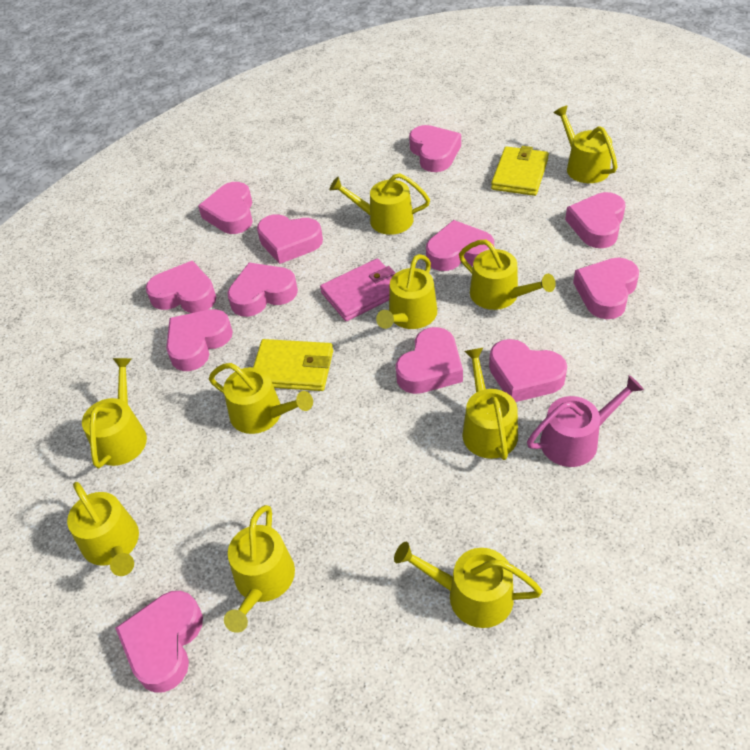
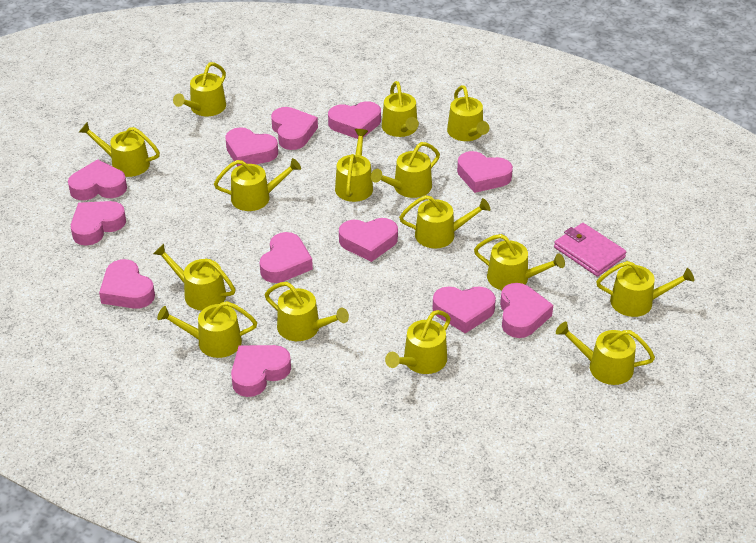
pink watering can: 1 -> 0
yellow wallet: 2 -> 0
yellow watering can: 10 -> 15

